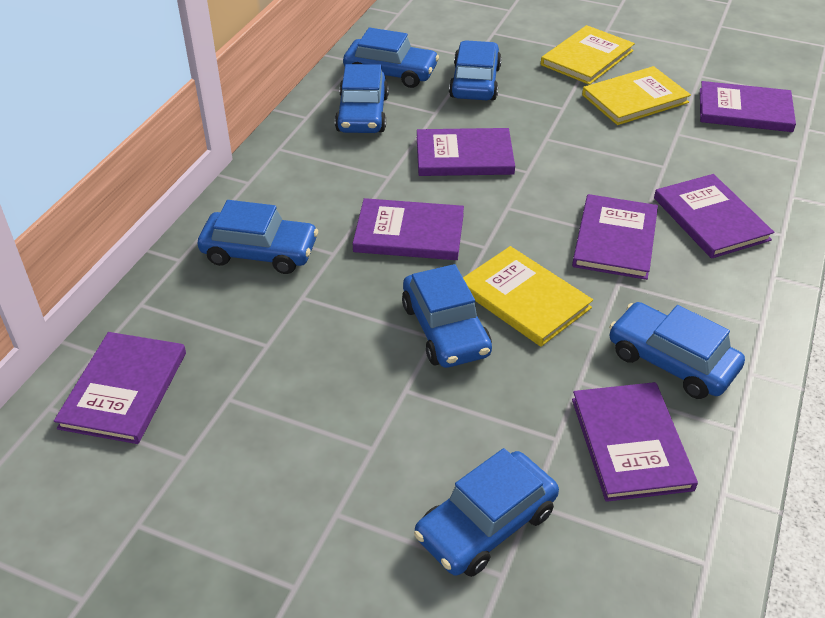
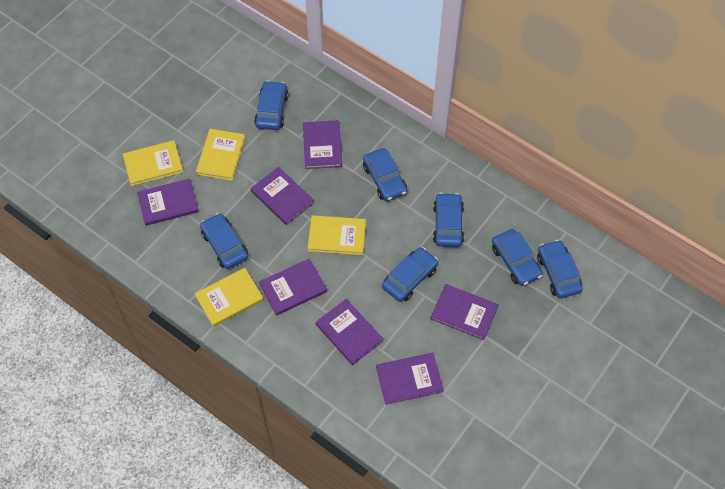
yellow book: 3 -> 4

